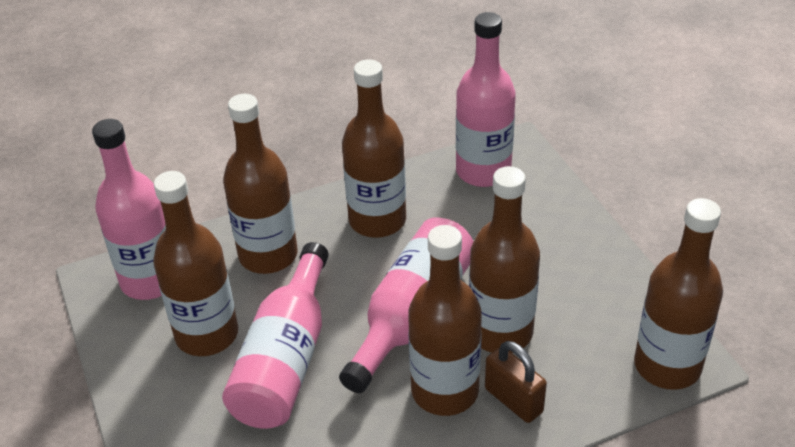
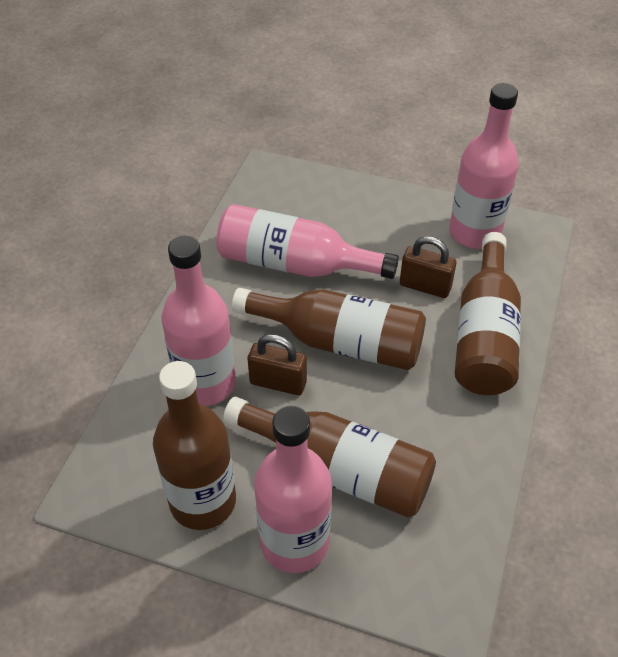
brown bottle: 6 -> 4
brown padlock: 1 -> 2

